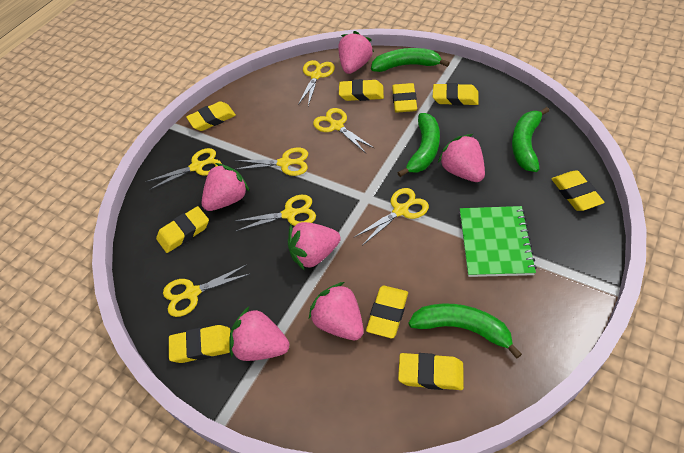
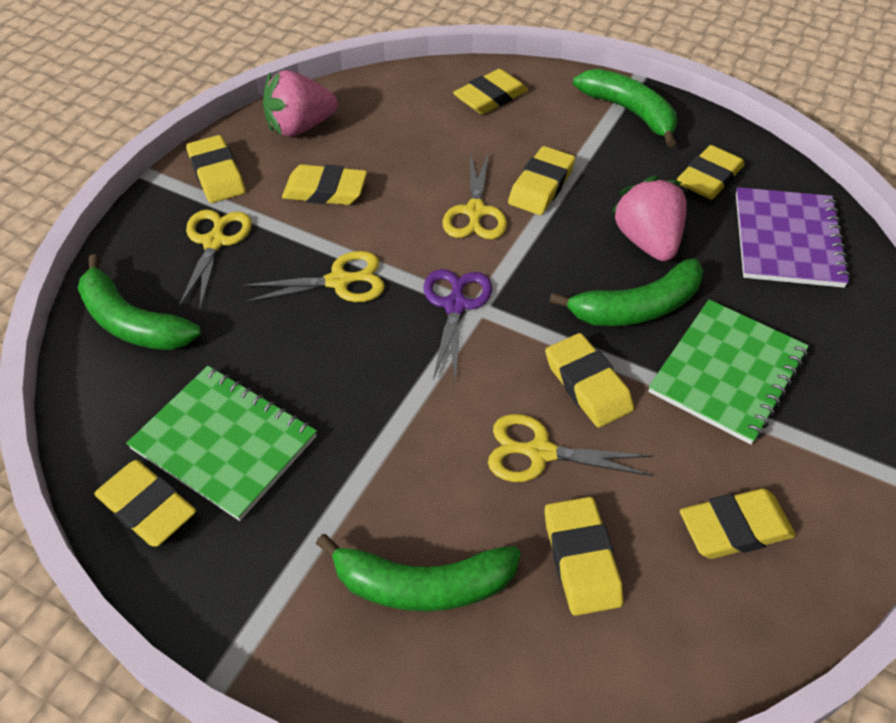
green notebook: 1 -> 2
pink strawberry: 6 -> 2
purple notebook: 0 -> 1
purple scissors: 0 -> 1
yellow scissors: 7 -> 4

